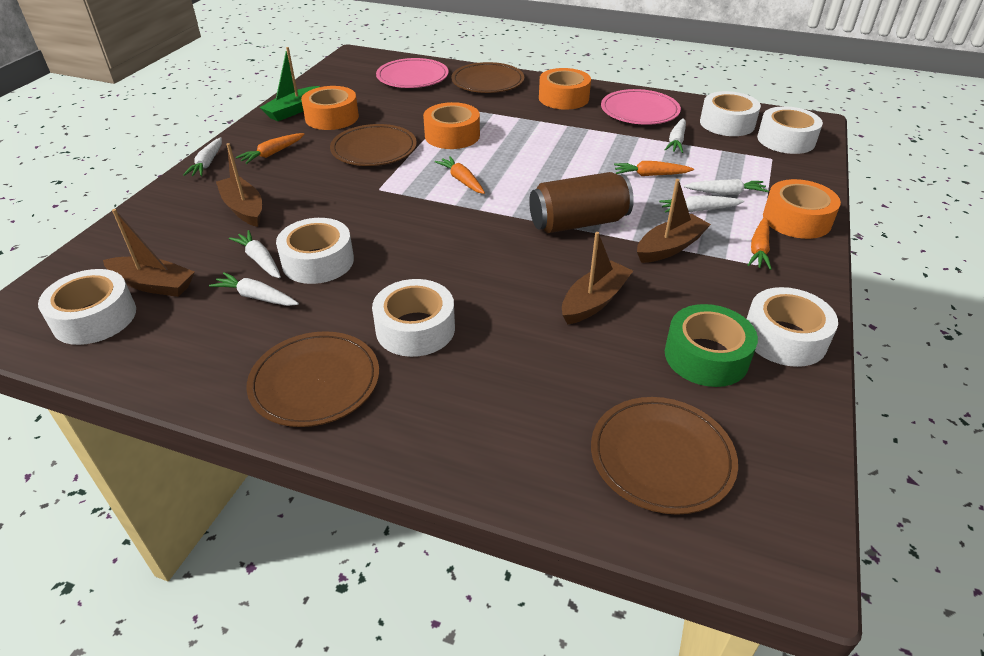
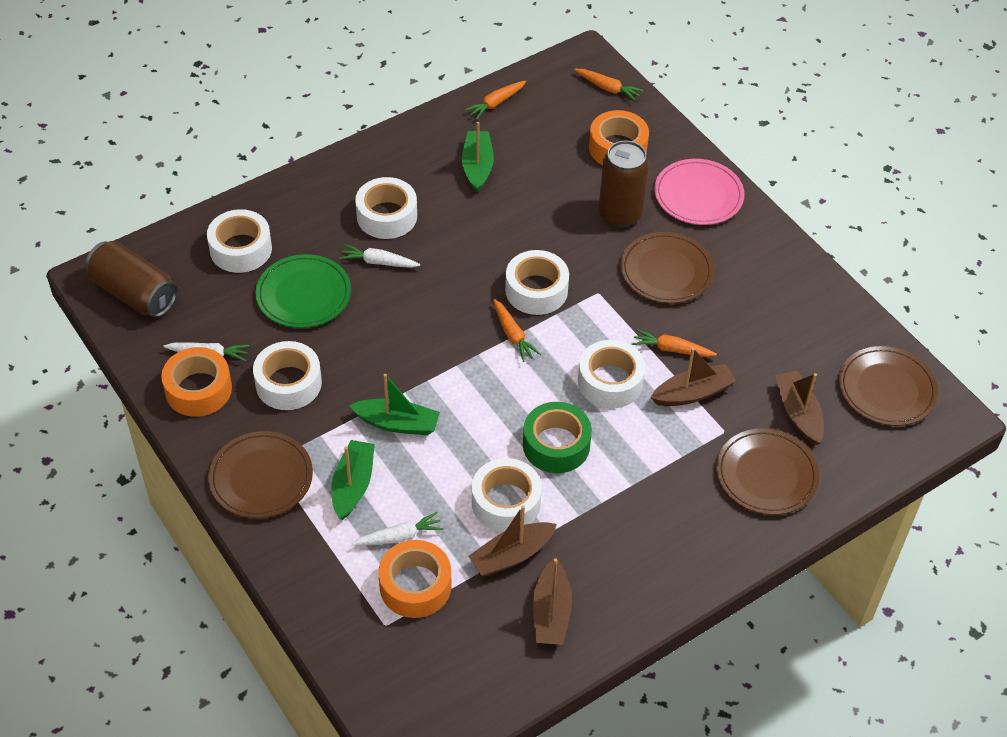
brown can: 1 -> 2
green boat: 1 -> 3
green plate: 0 -> 1
orange tape: 4 -> 3
pink plate: 2 -> 1
white carrot: 6 -> 3

